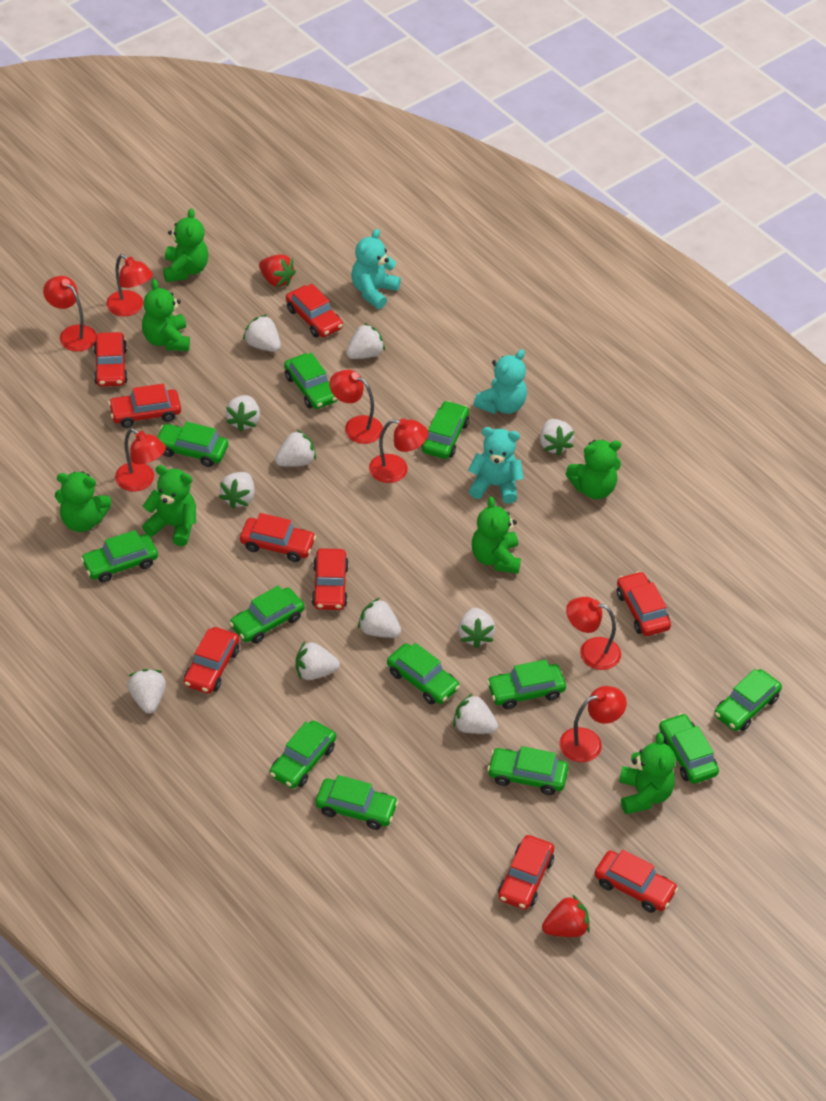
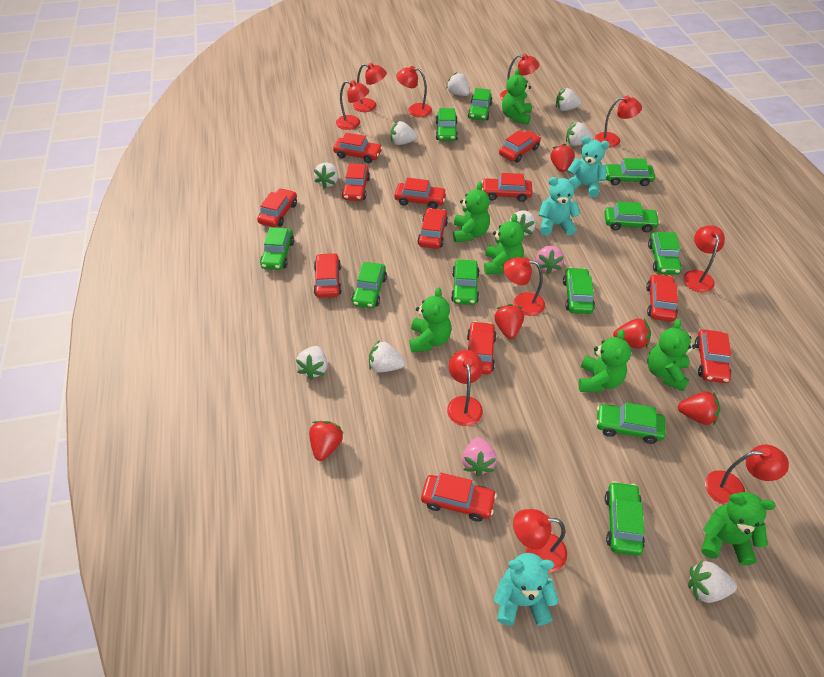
green car: 12 -> 11
pink strawberry: 0 -> 2
red car: 9 -> 12
red lamp: 7 -> 10
red strawberry: 2 -> 5
white strawberry: 11 -> 9

